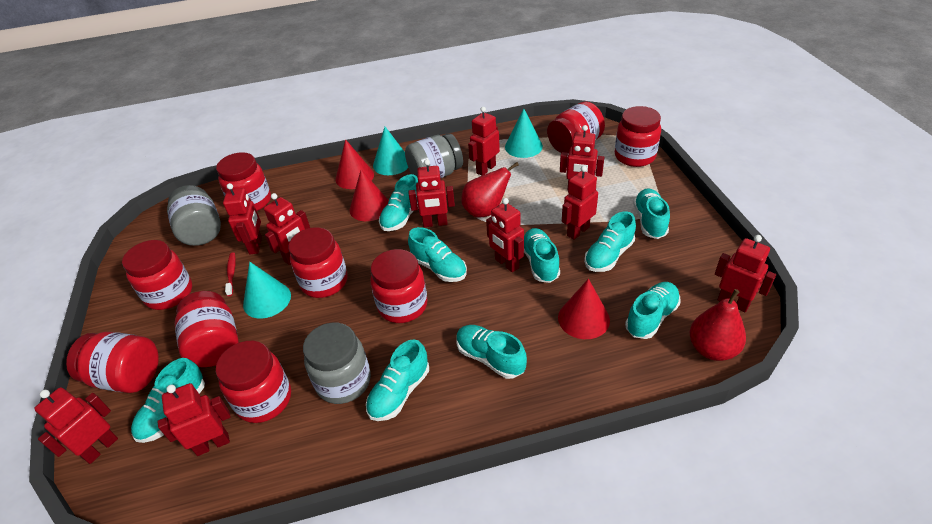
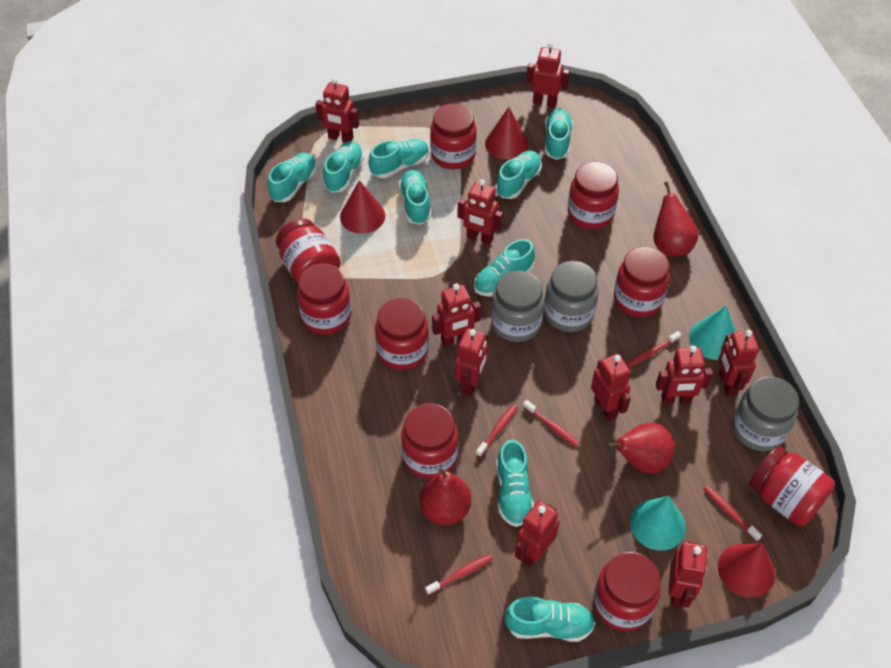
red pear: 2 -> 3
red toothbrush: 1 -> 5
turquoise cone: 3 -> 2

